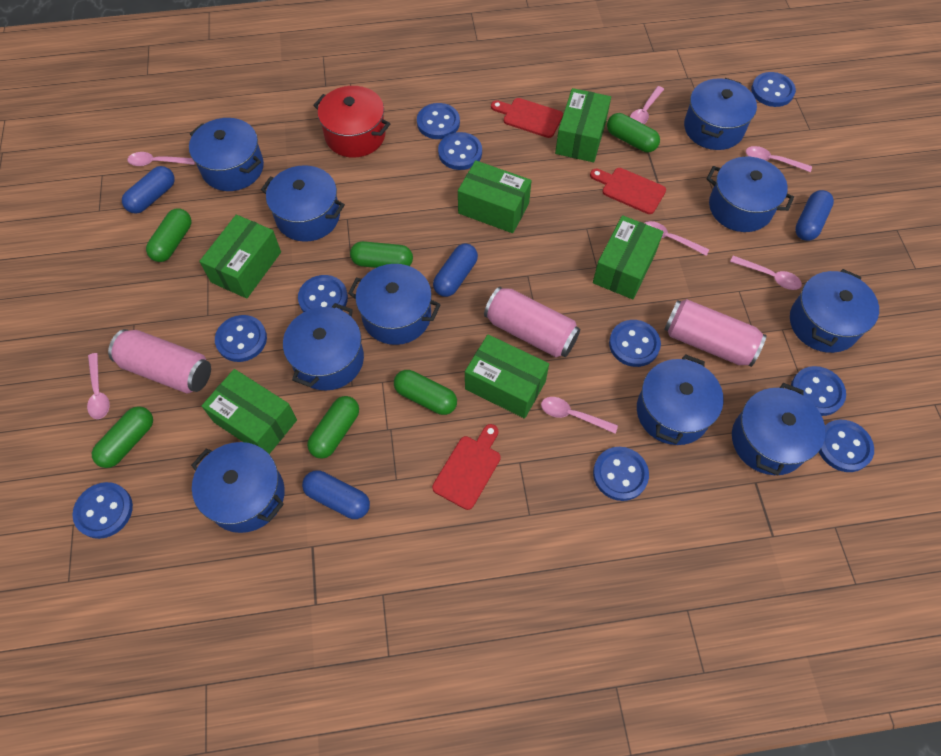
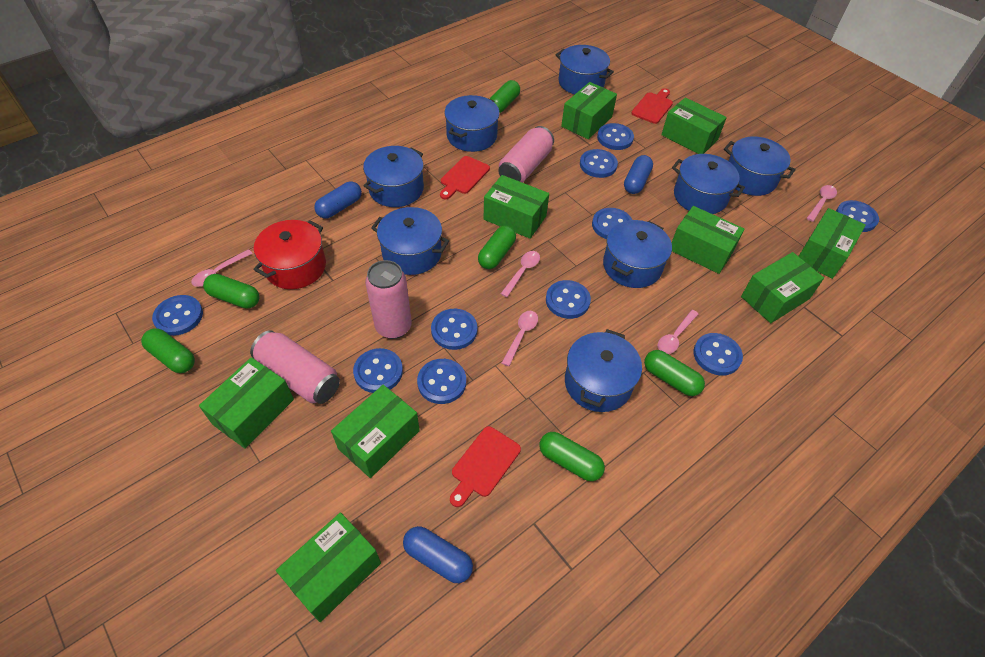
blue capsule: 4 -> 3
blue pot: 10 -> 8
green box: 6 -> 9
pink spoon: 7 -> 5

